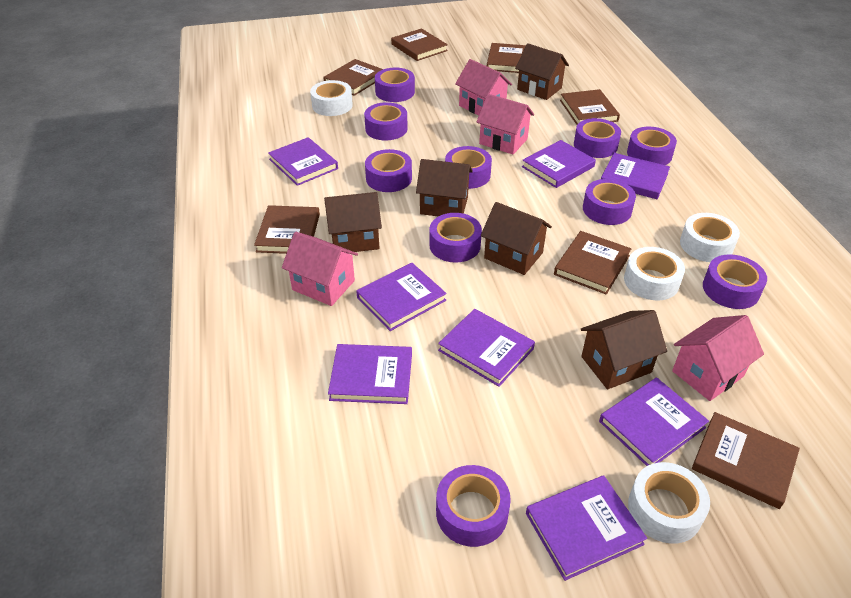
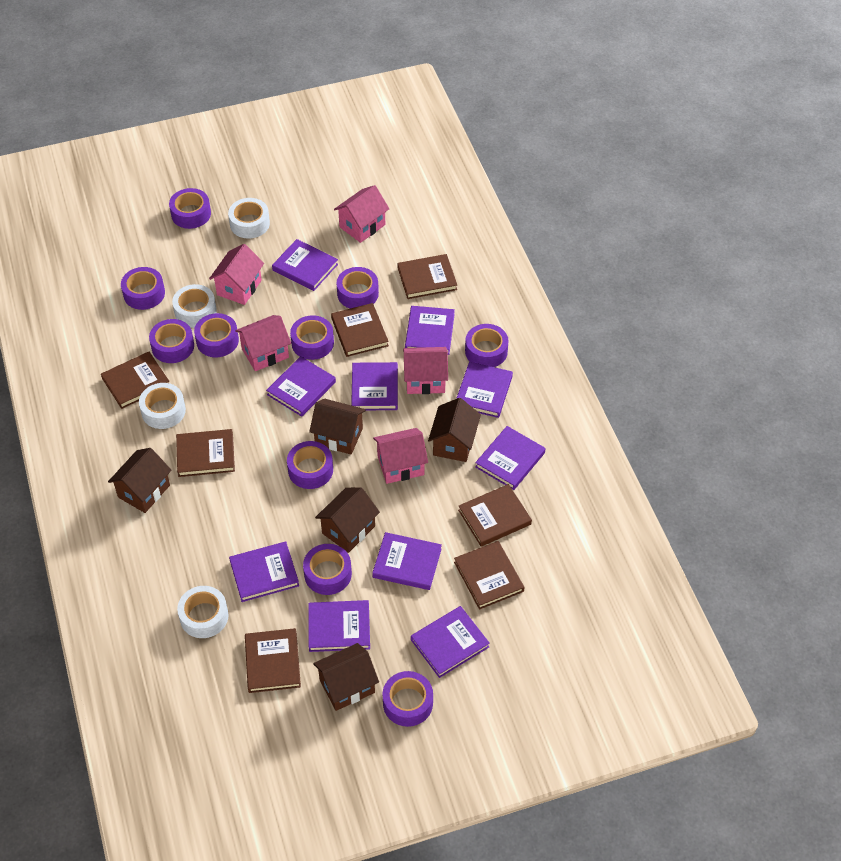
pink house: 4 -> 5
purple book: 8 -> 10

